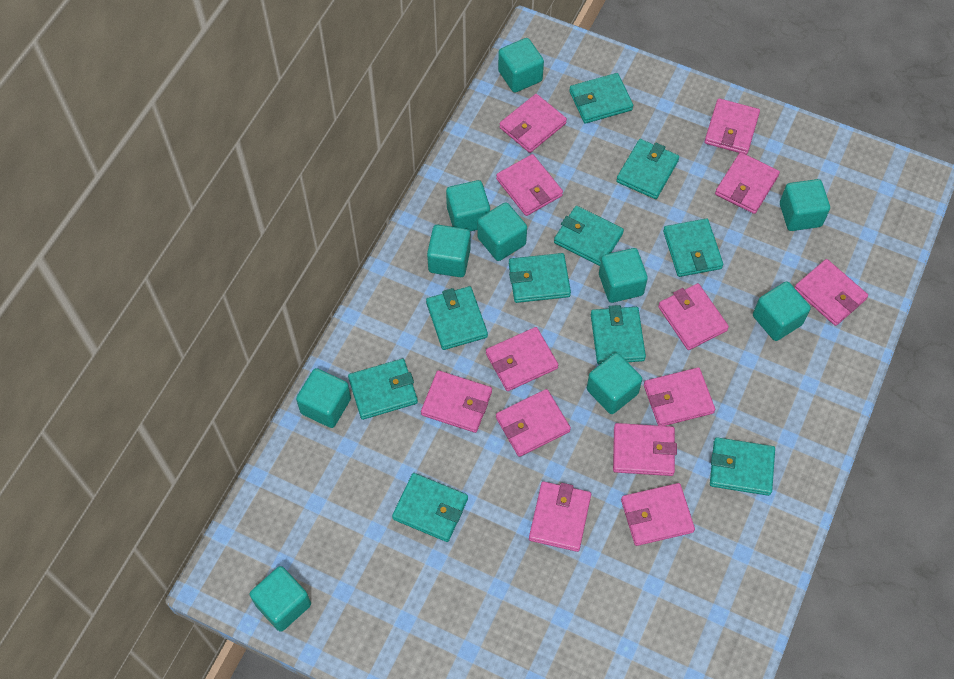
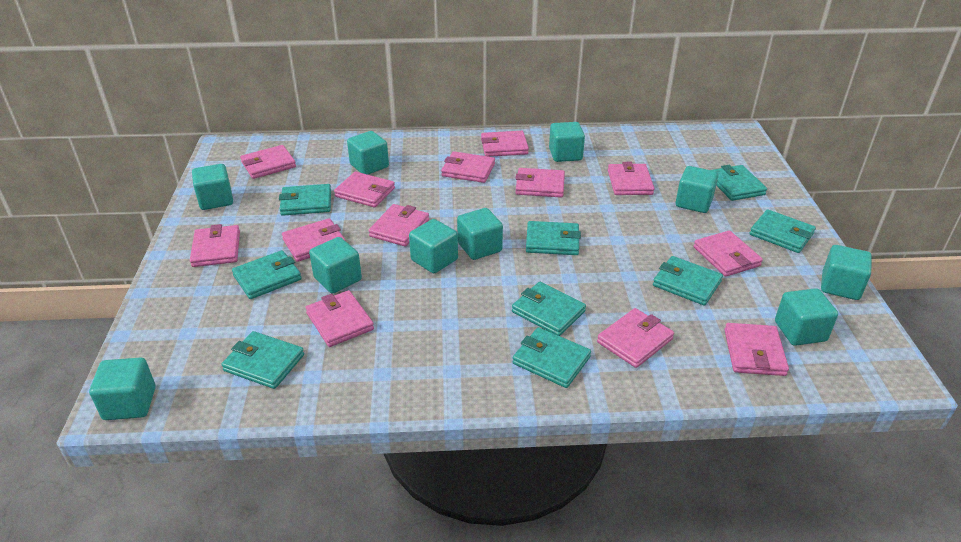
turquoise wallet: 10 -> 9

